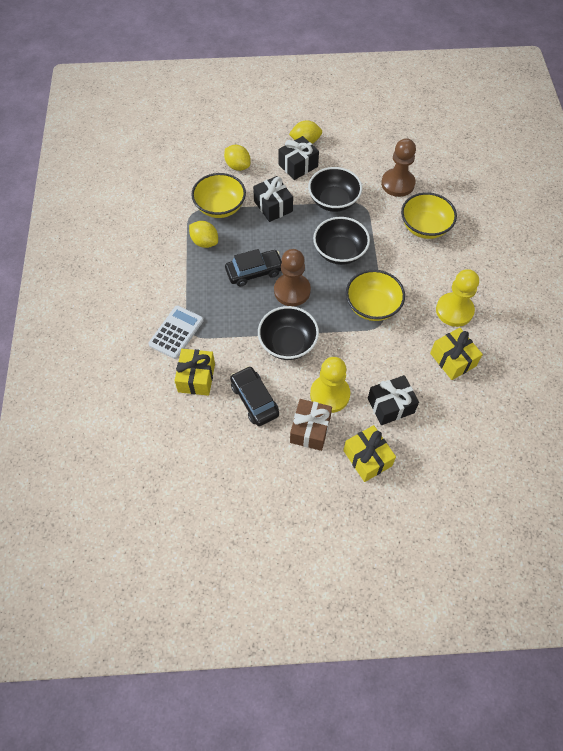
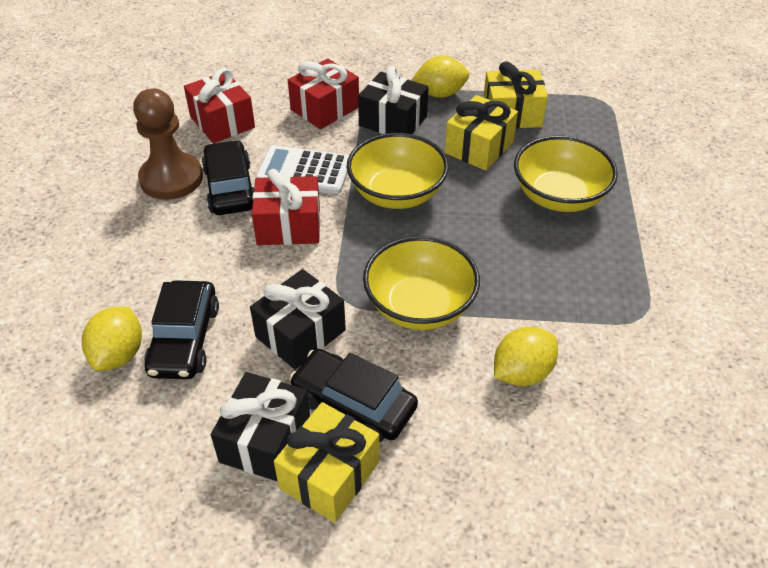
black bowl: 3 -> 0
black car: 2 -> 3
brown gift: 1 -> 0
brown pawn: 2 -> 1
red gift: 0 -> 3
yellow pawn: 2 -> 0

